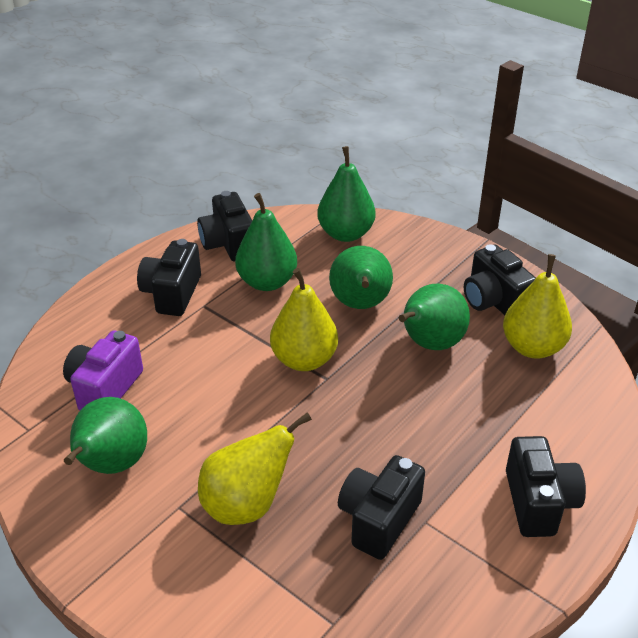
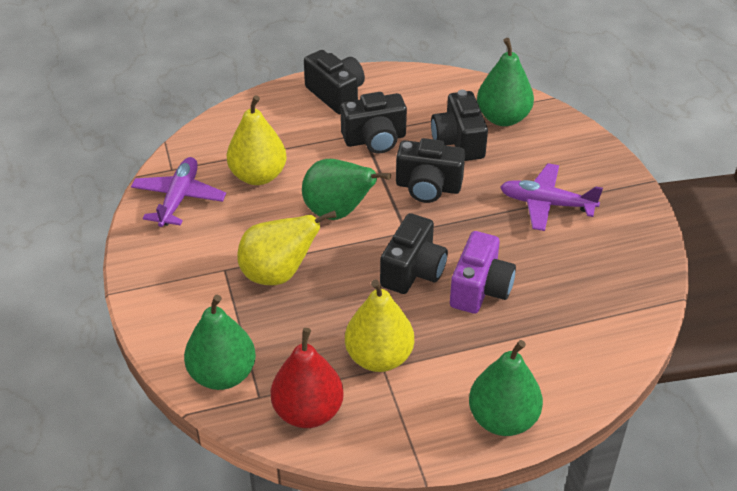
green pear: 5 -> 4
purple plane: 0 -> 2
red pear: 0 -> 1

